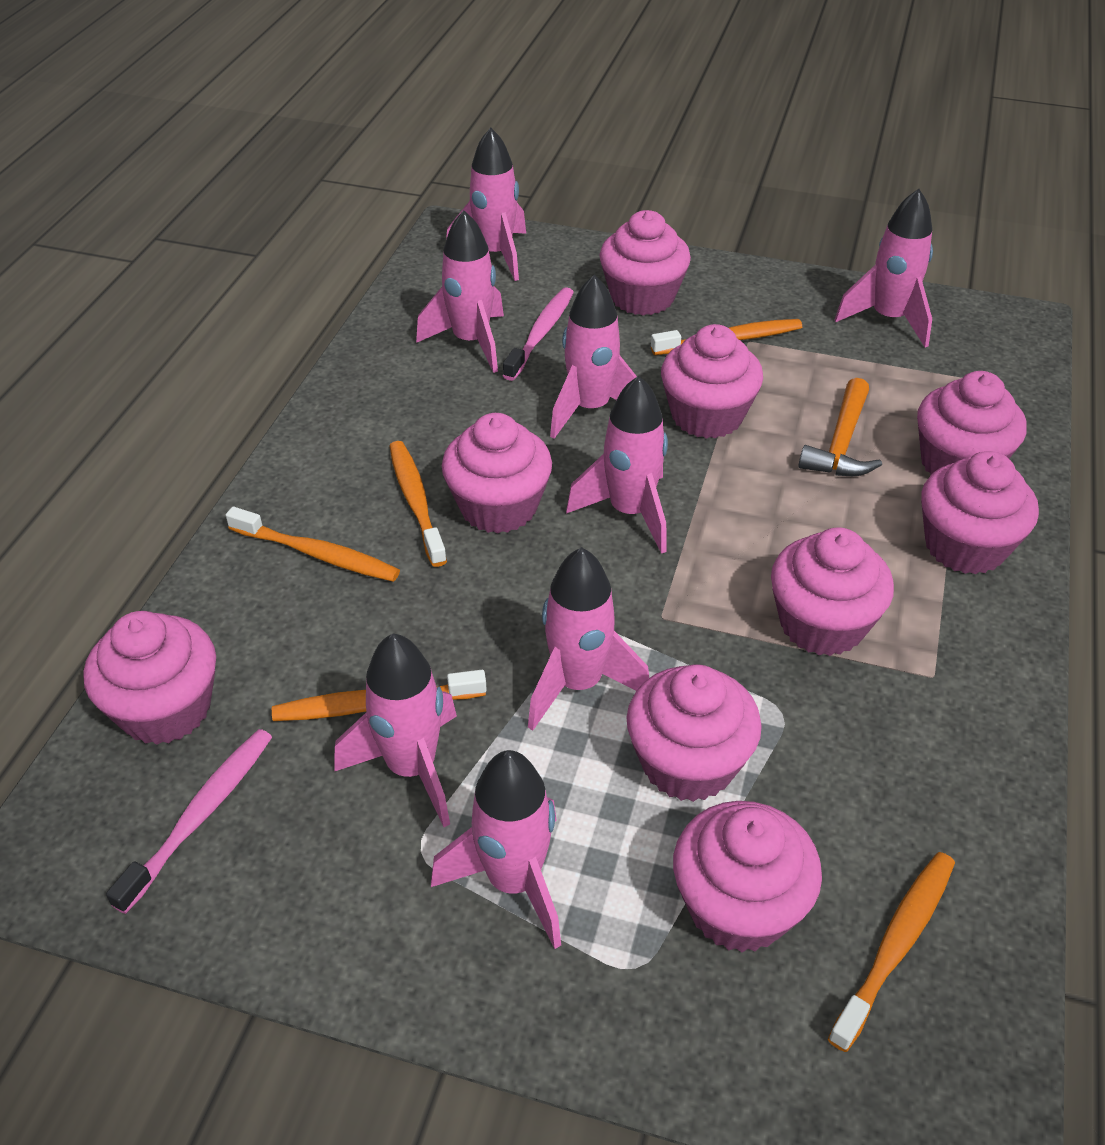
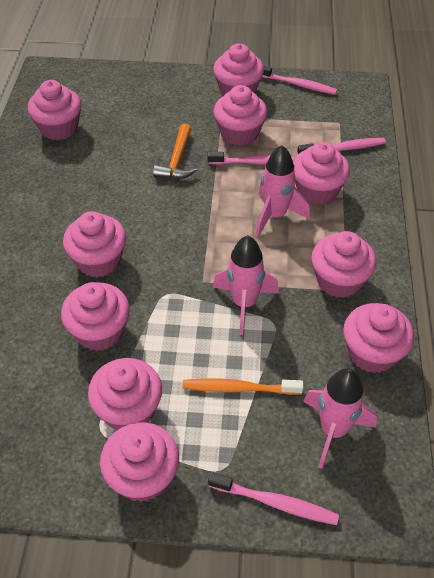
orange toothbrush: 5 -> 1
pink cupcake: 9 -> 10
pink rocket: 8 -> 3
pink toothbrush: 2 -> 4

